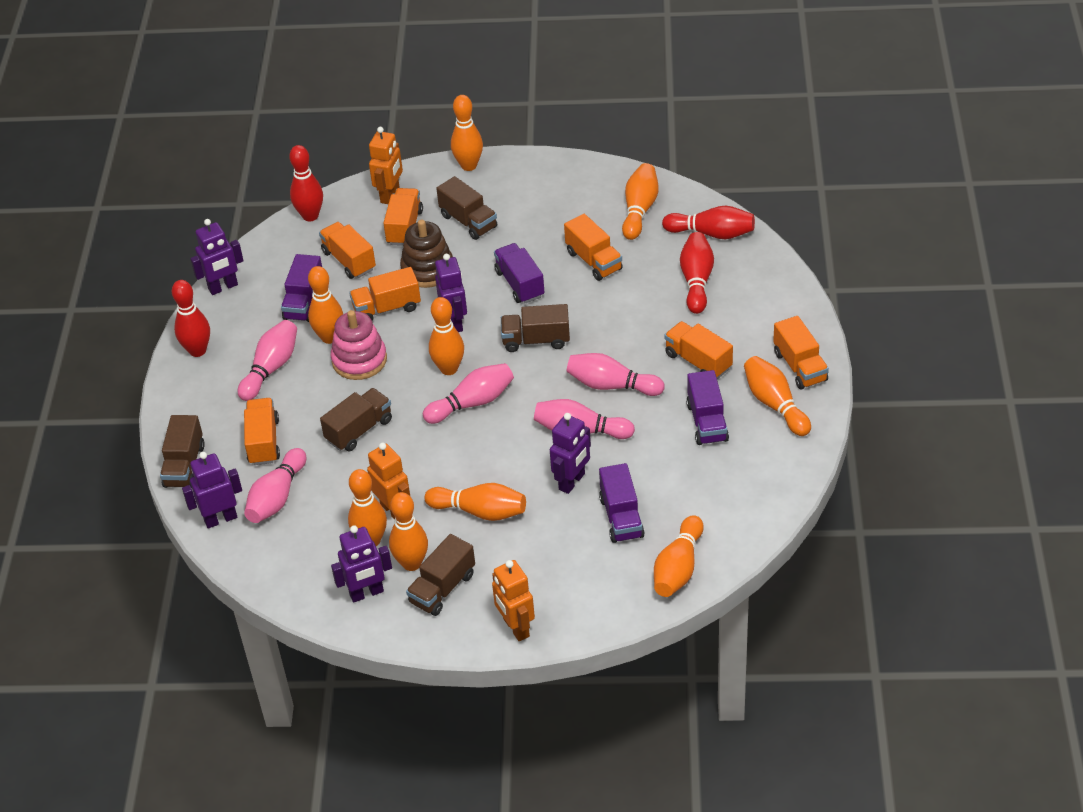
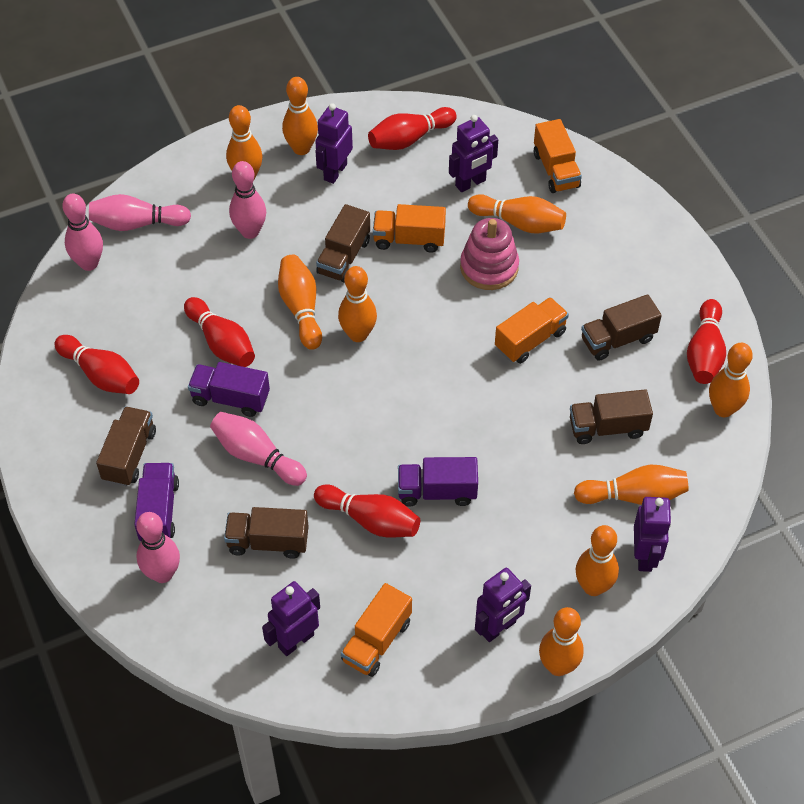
brown stacking toy: 1 -> 0
orange robot: 3 -> 0
orange truck: 7 -> 4
purple truck: 4 -> 3
red bowling pin: 4 -> 5

